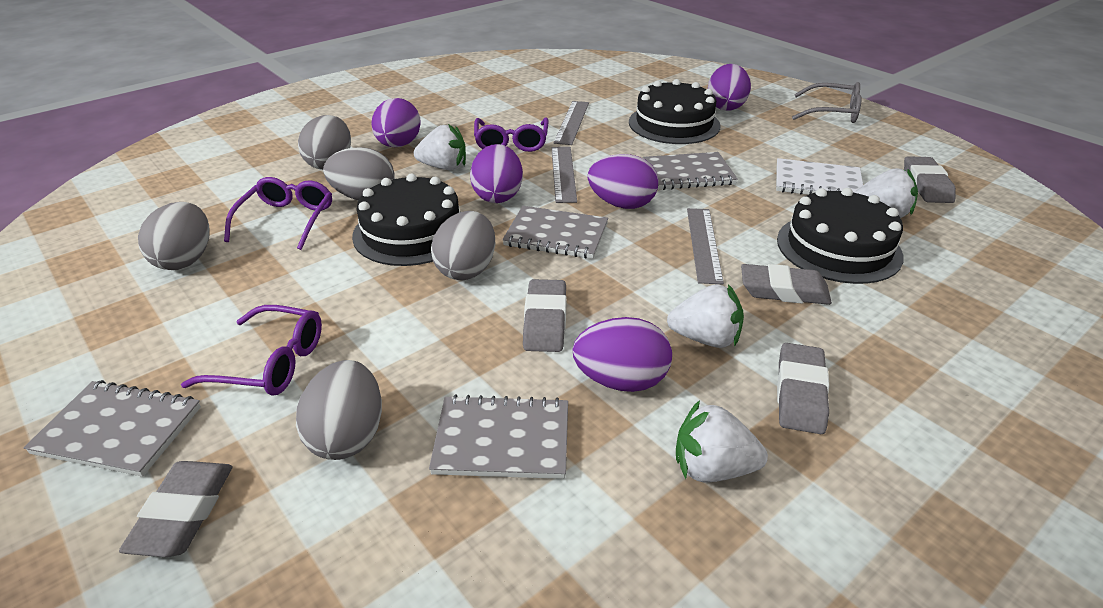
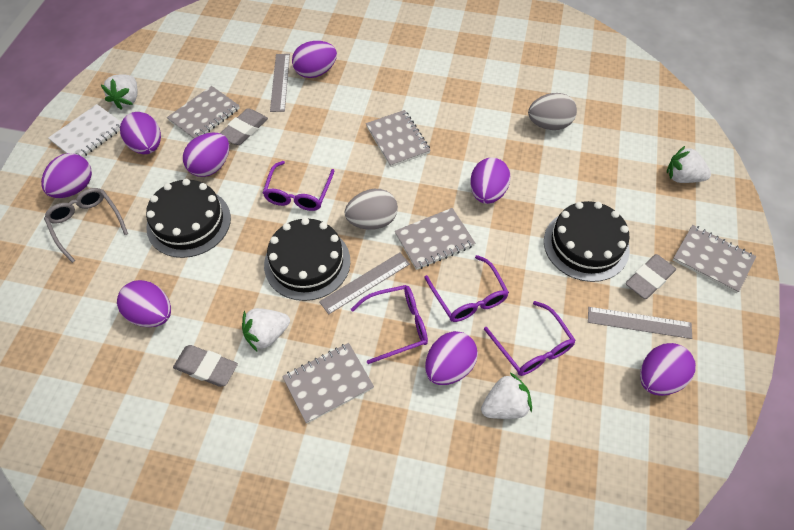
grey egg: 5 -> 2
grey eraser: 5 -> 3
grey notebook: 4 -> 5
purple egg: 5 -> 8
purple glasses: 3 -> 4

